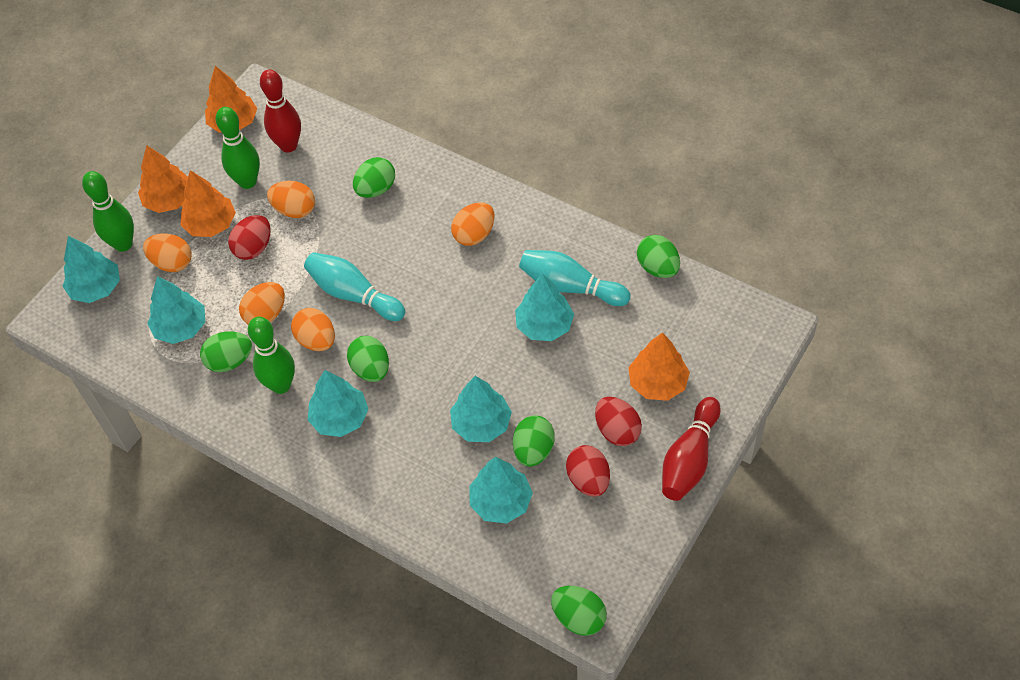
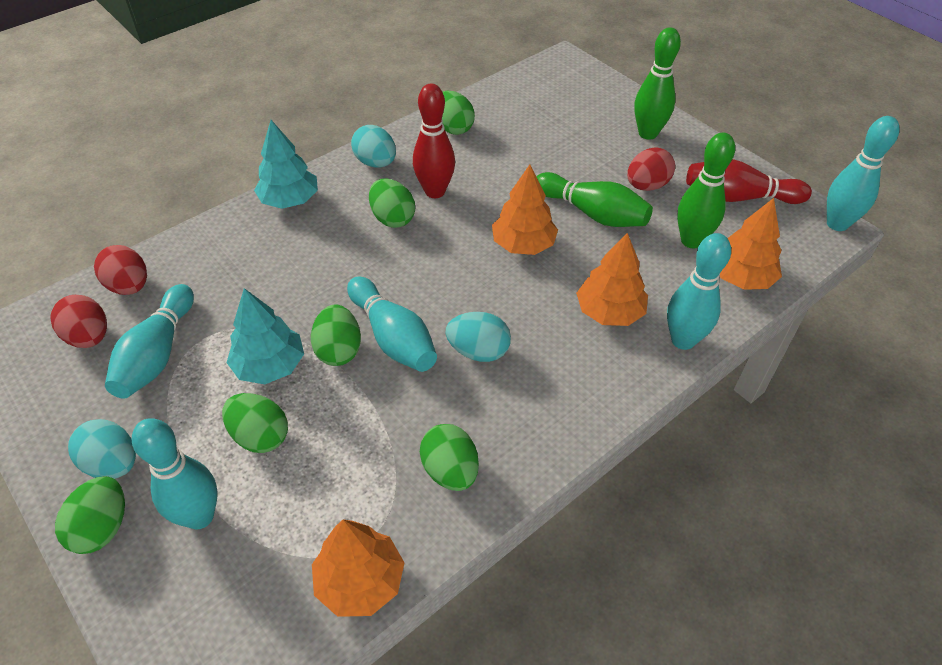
orange egg: 5 -> 0
turquoise bowling pin: 2 -> 5
turquoise egg: 0 -> 3
turquoise tree: 6 -> 2

